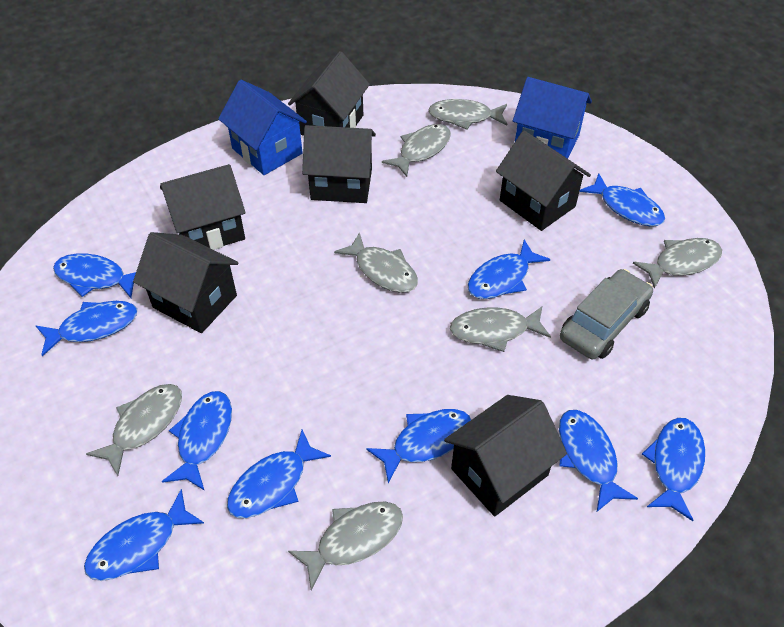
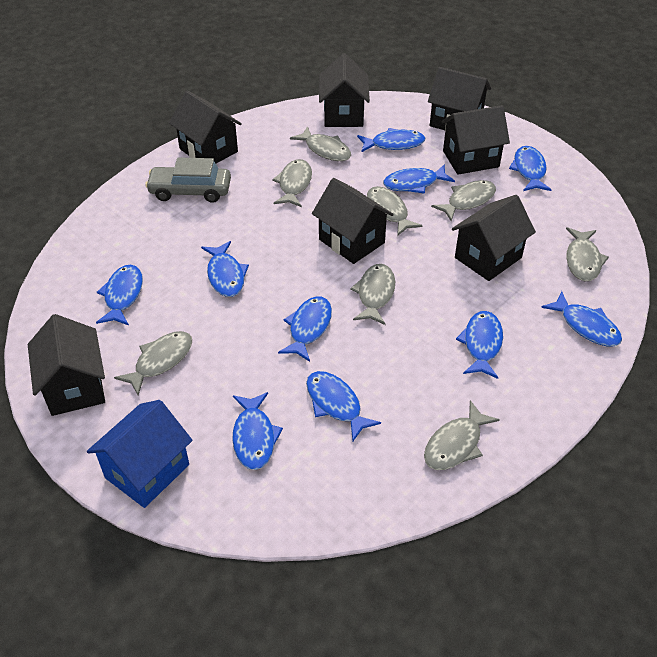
black house: 6 -> 7
blue house: 2 -> 1
grey fish: 7 -> 8

